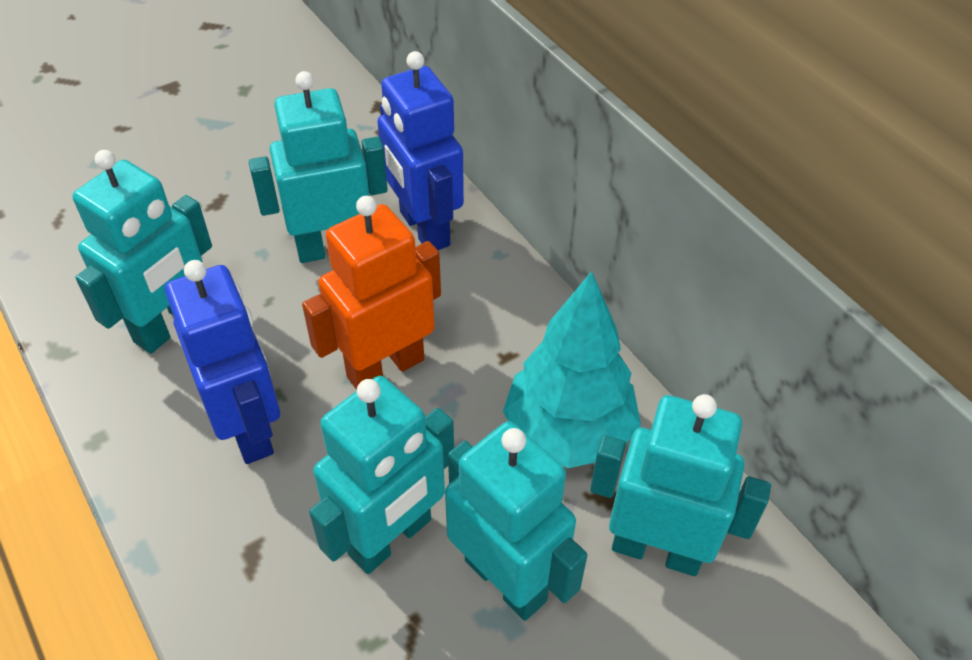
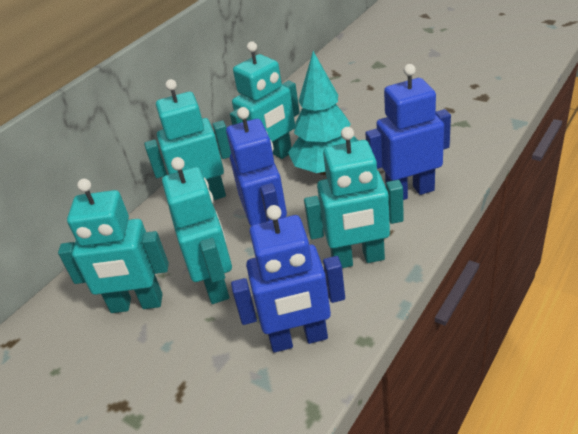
blue robot: 2 -> 3
orange robot: 1 -> 0

